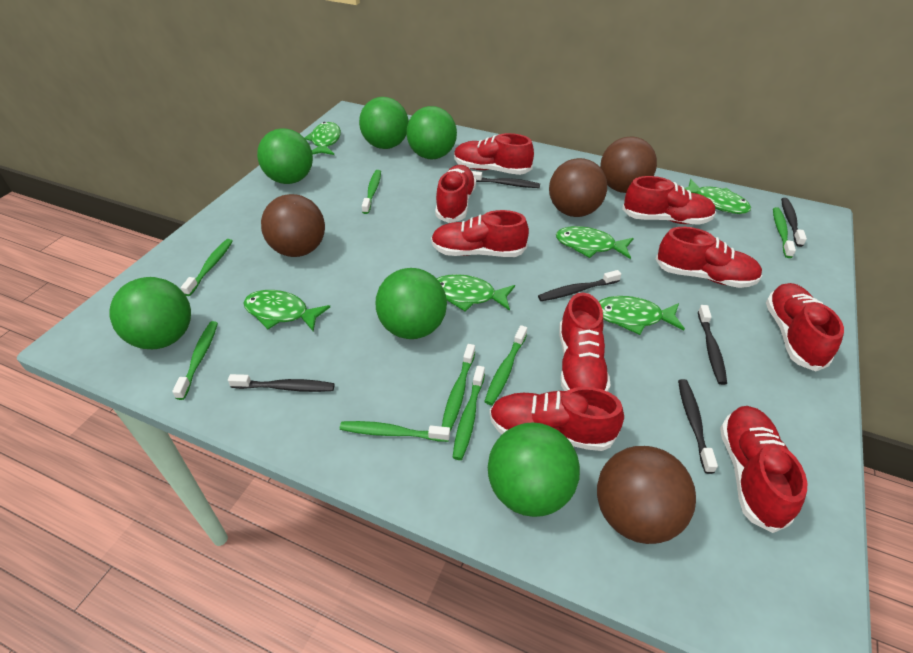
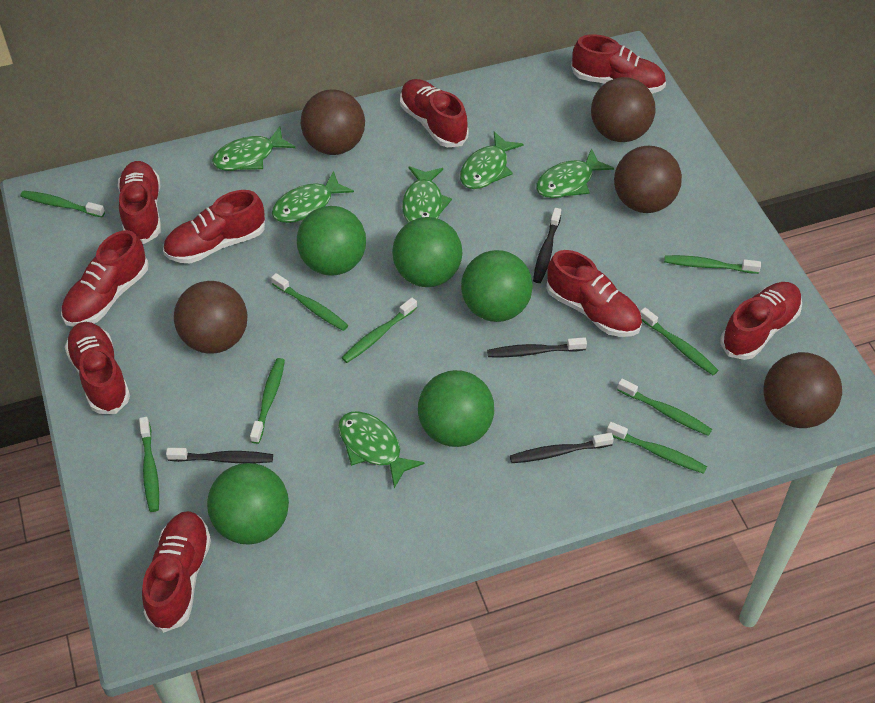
black toothbrush: 6 -> 4
brown ball: 4 -> 5
green ball: 6 -> 5
green toothbrush: 8 -> 9

